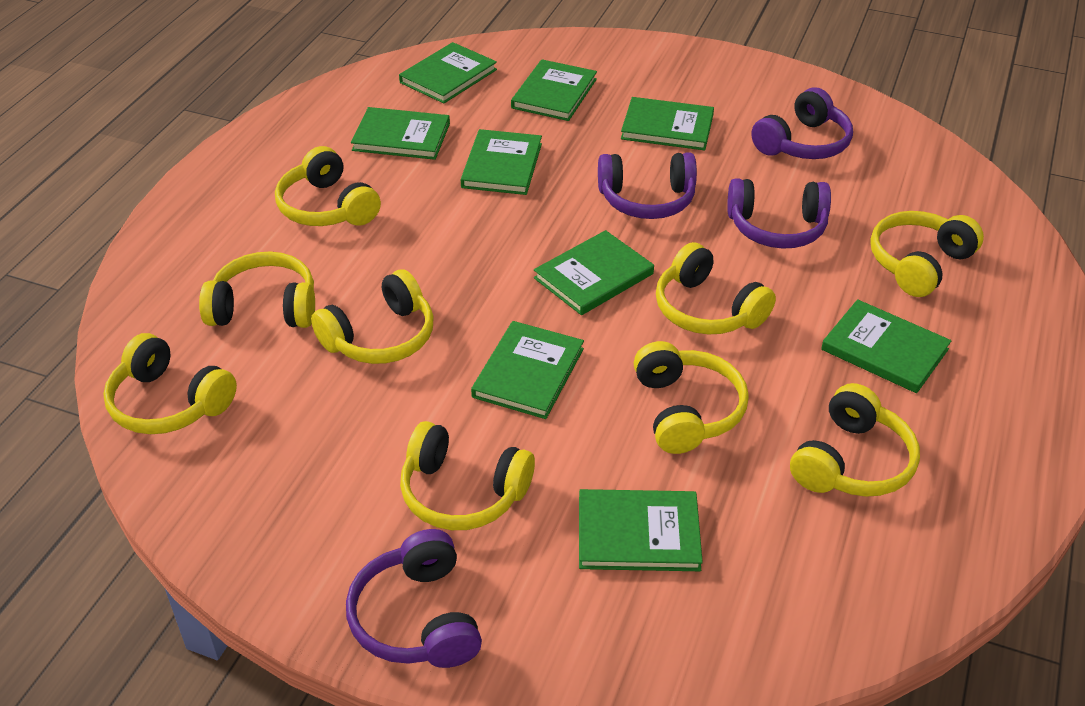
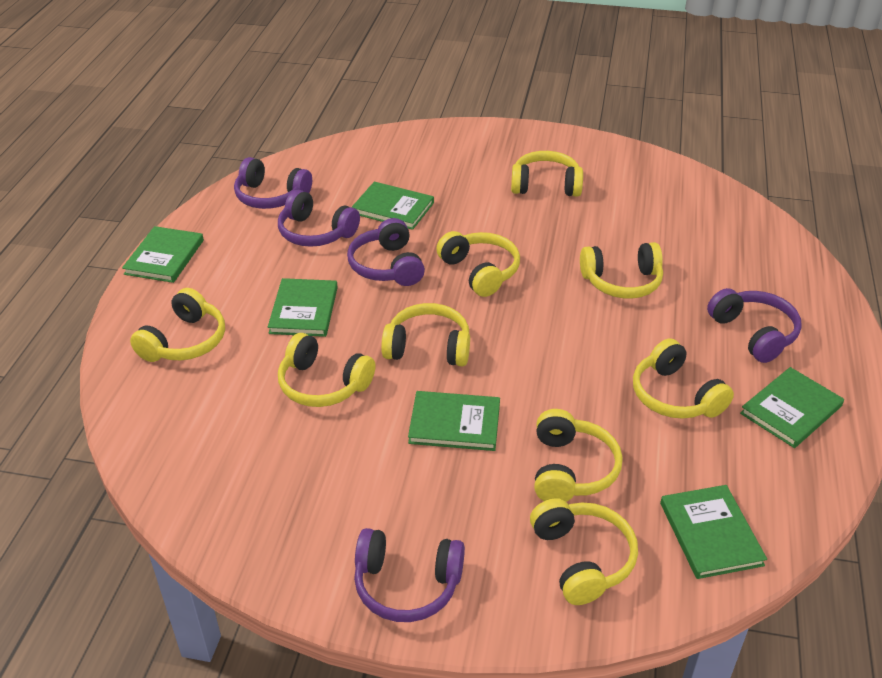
green book: 9 -> 6
purple headphones: 4 -> 5

